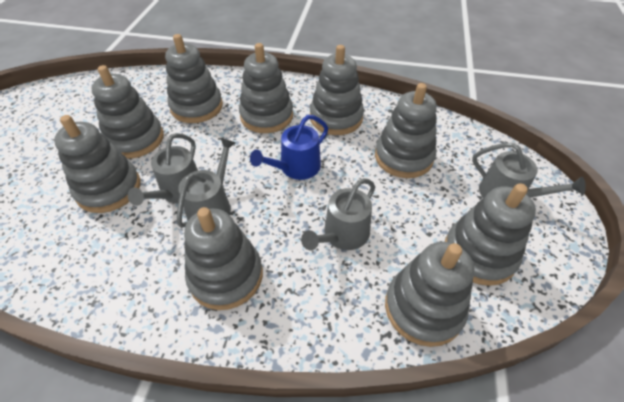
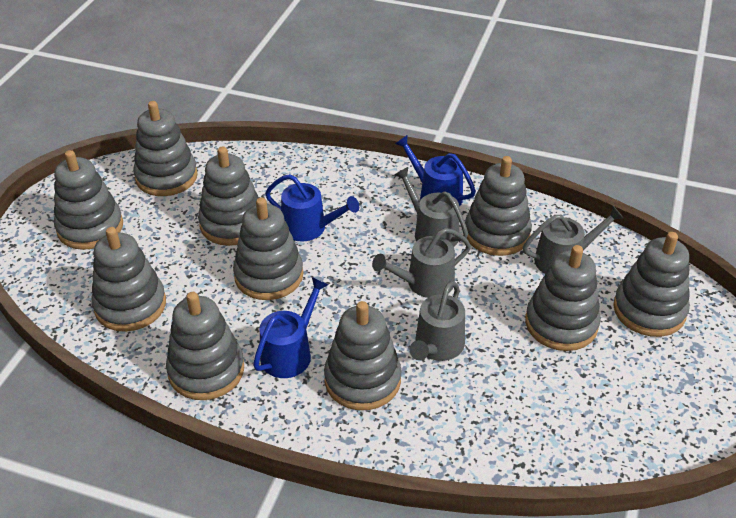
blue watering can: 1 -> 3
grey stacking toy: 9 -> 10

